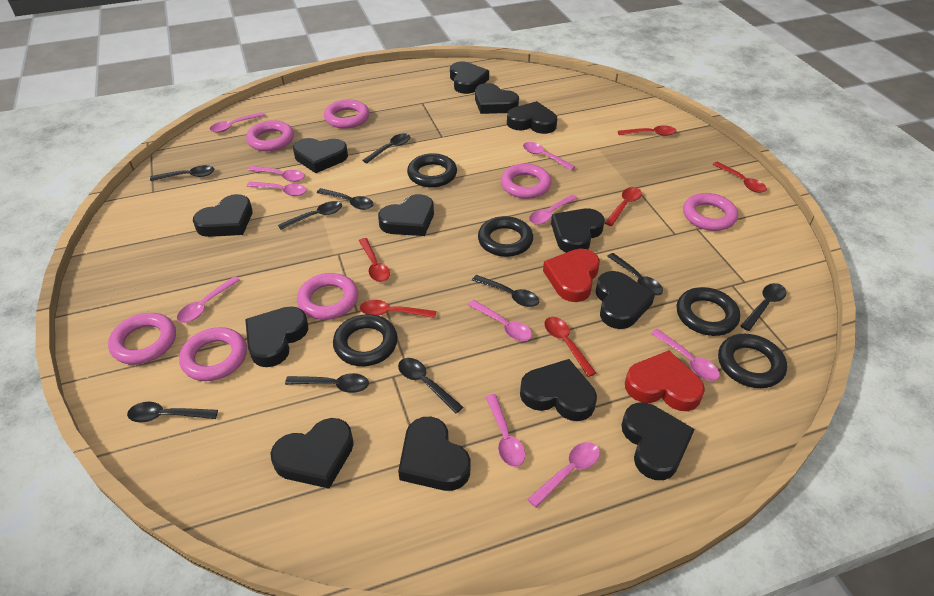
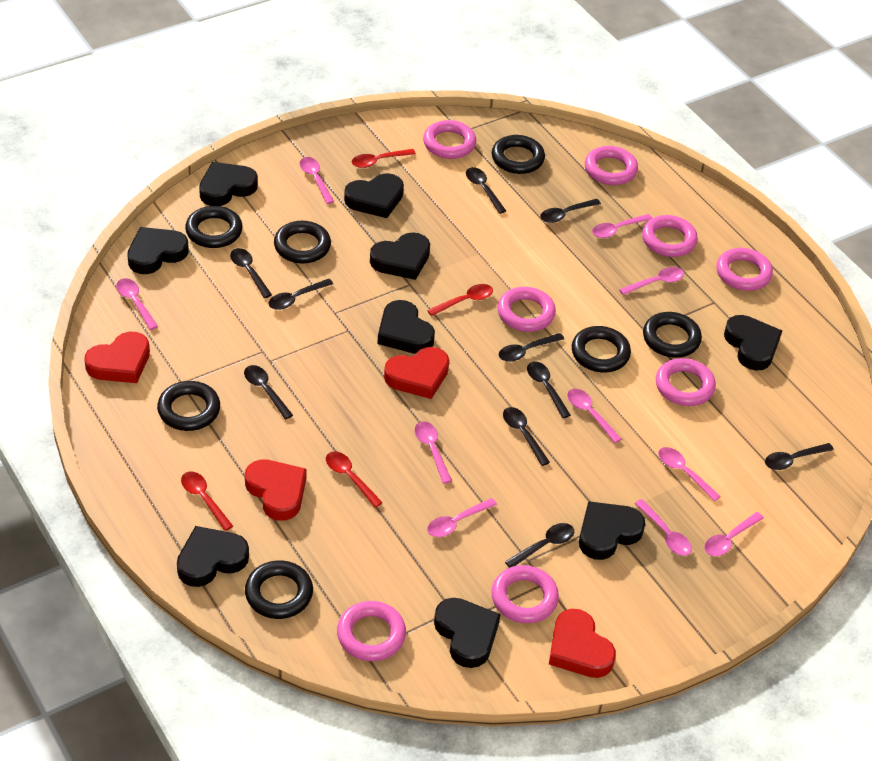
black heart: 13 -> 9
black ring: 5 -> 7
pink ring: 7 -> 8
red heart: 2 -> 4
red spoon: 6 -> 4

